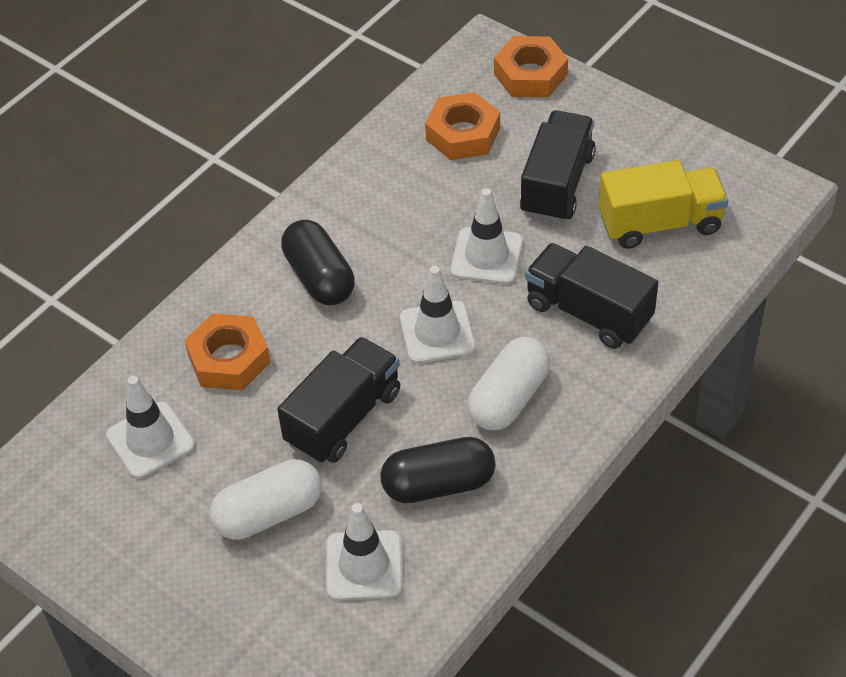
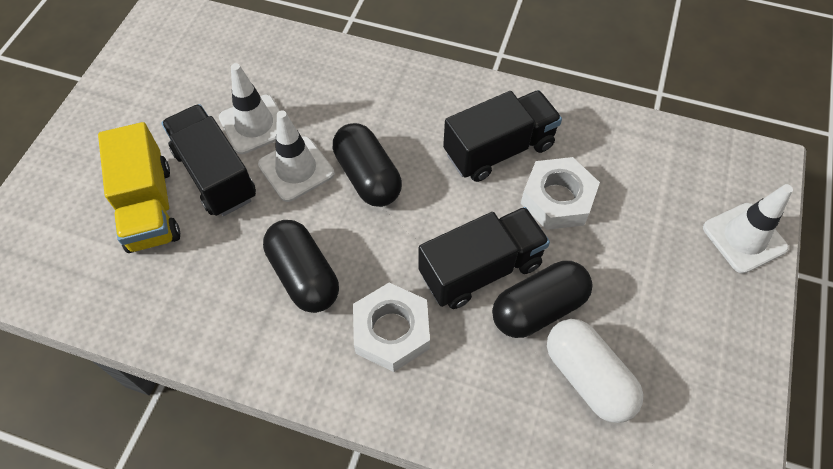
black capsule: 2 -> 3
orange nut: 3 -> 0
white capsule: 2 -> 1
white nut: 0 -> 2
white traffic cone: 4 -> 3

